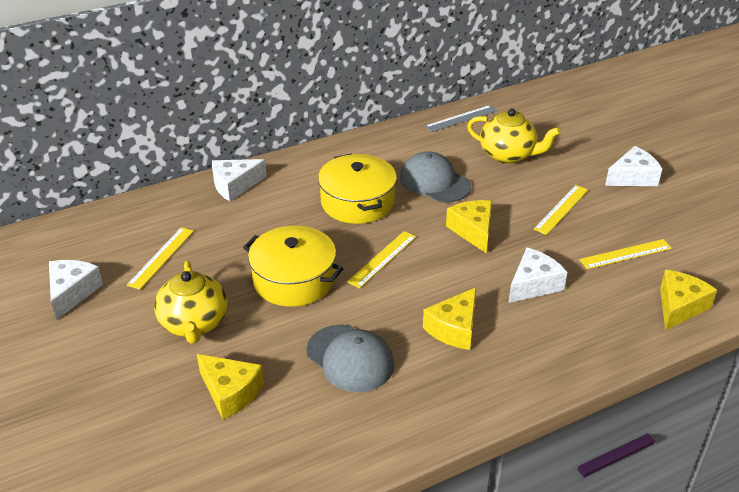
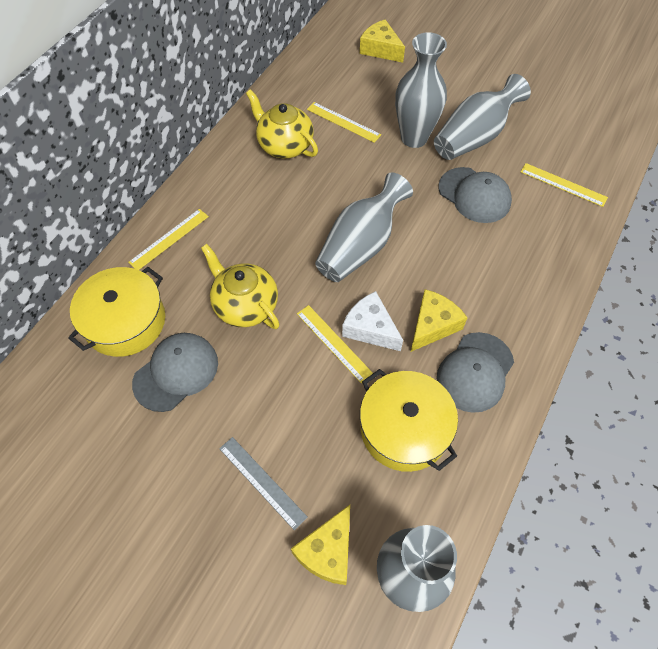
grey cap: 2 -> 3
grey vase: 0 -> 4
white cheese: 4 -> 1
yellow cheese: 4 -> 3

